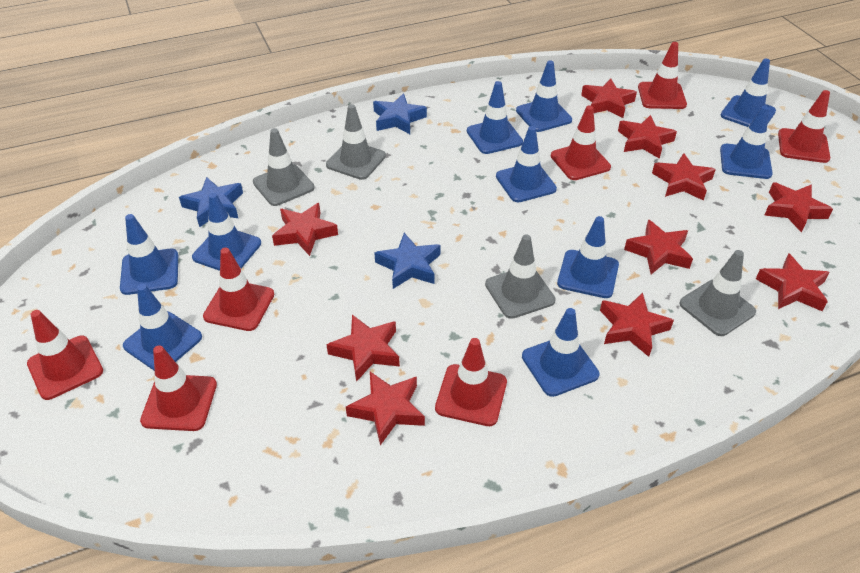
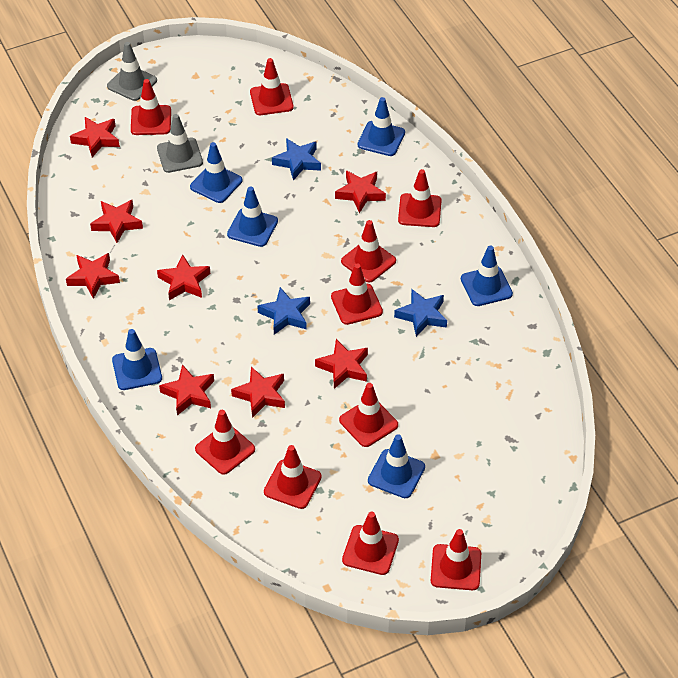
blue traffic cone: 10 -> 6
grey traffic cone: 4 -> 2
red star: 10 -> 8
red traffic cone: 7 -> 10

